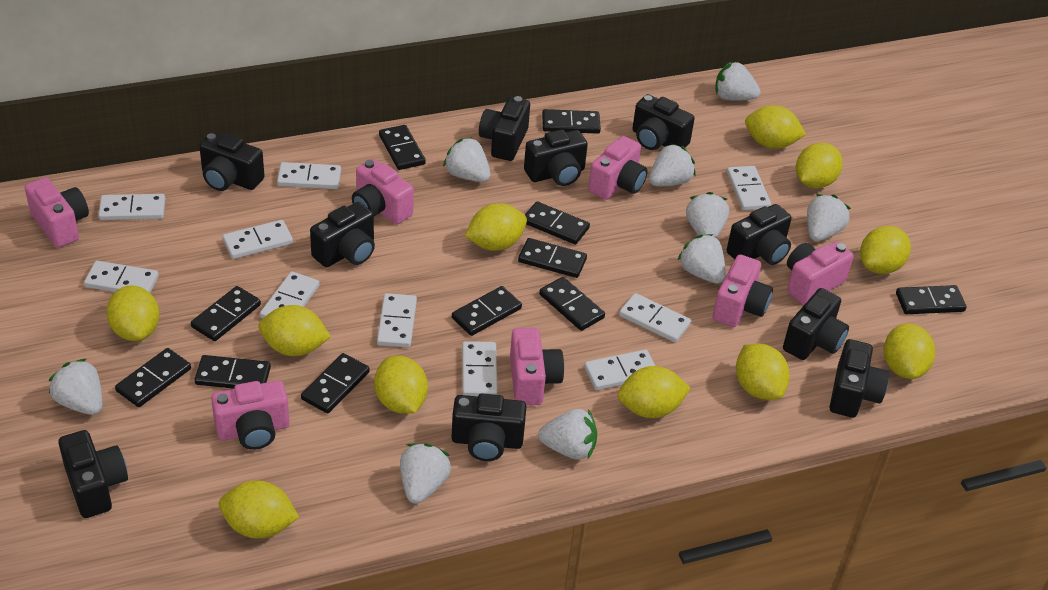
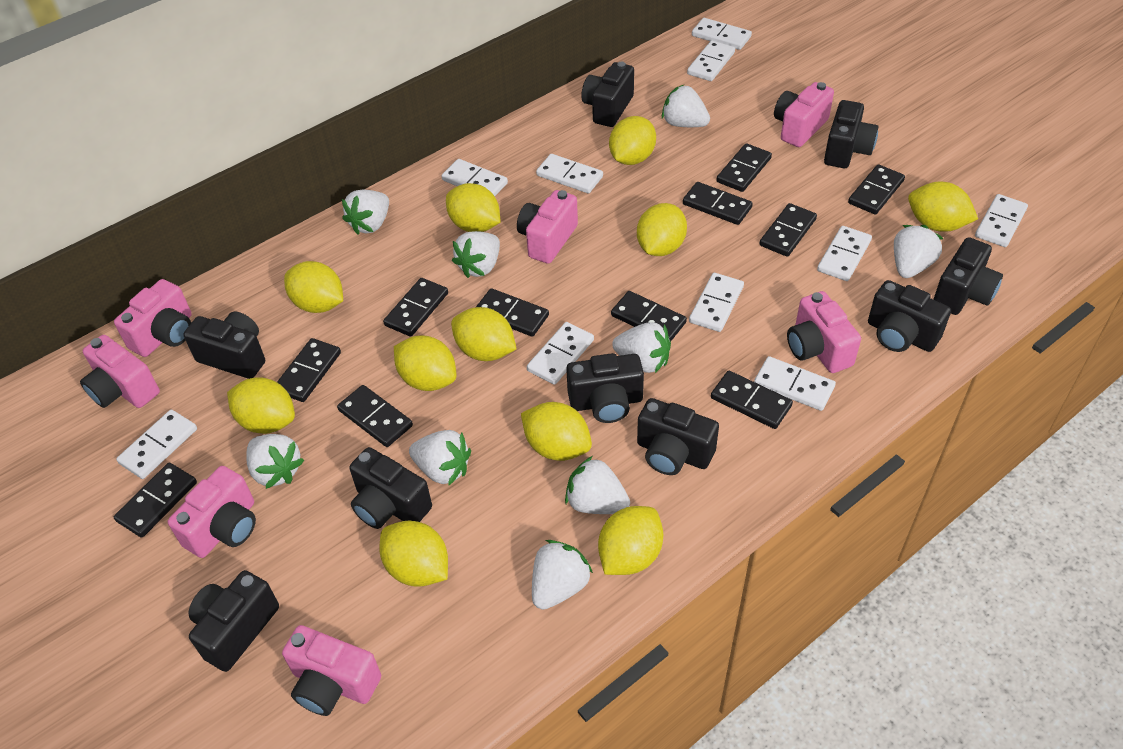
black camera: 10 -> 9

